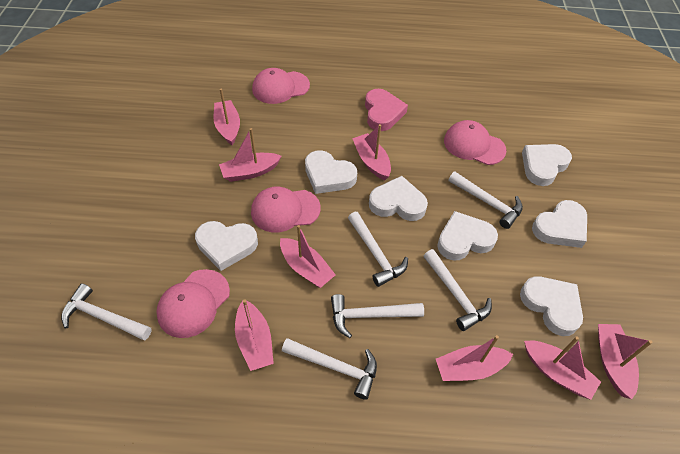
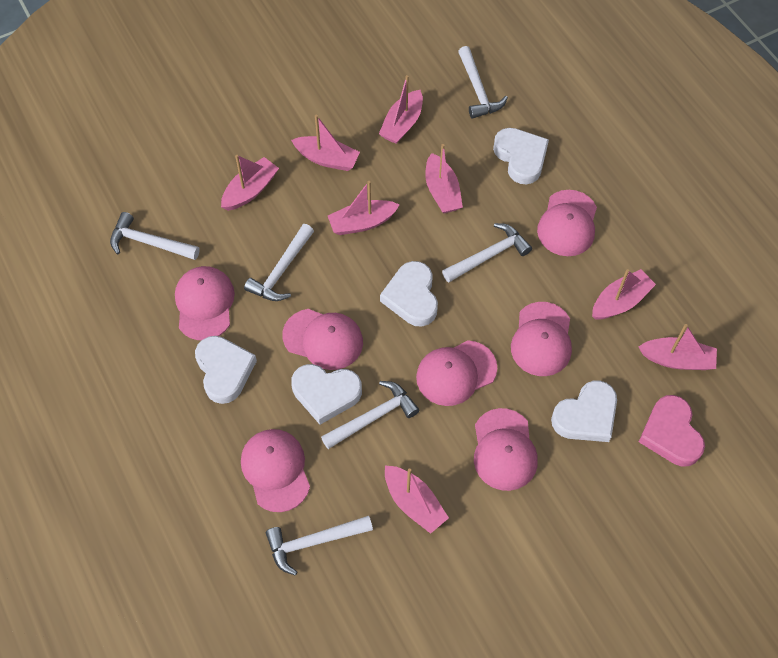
pink cap: 4 -> 7
white heart: 7 -> 5

